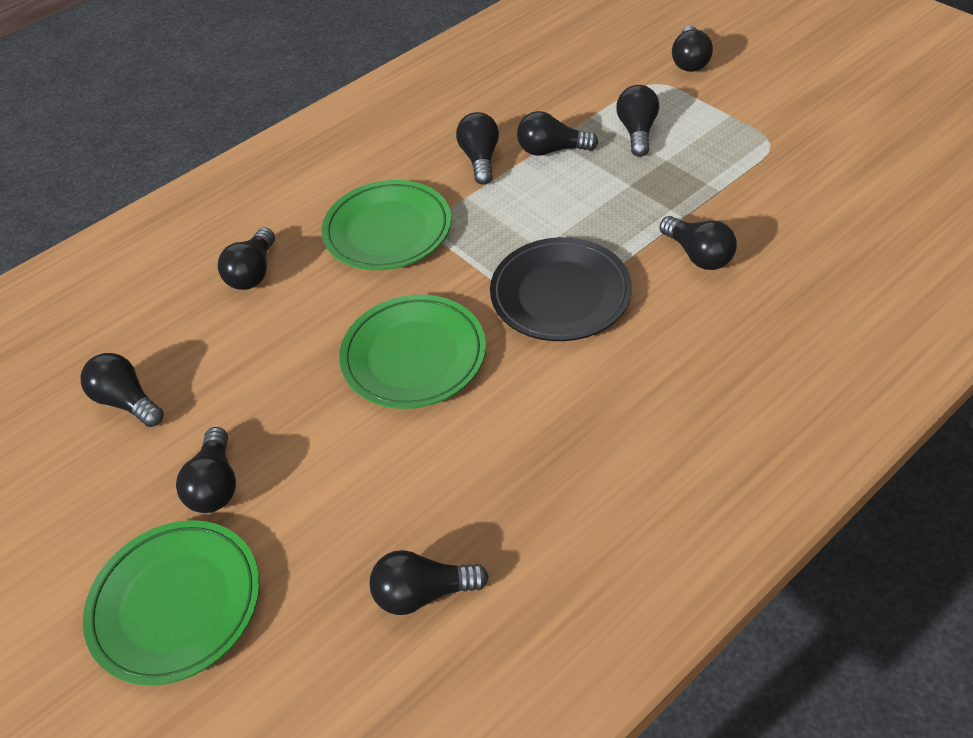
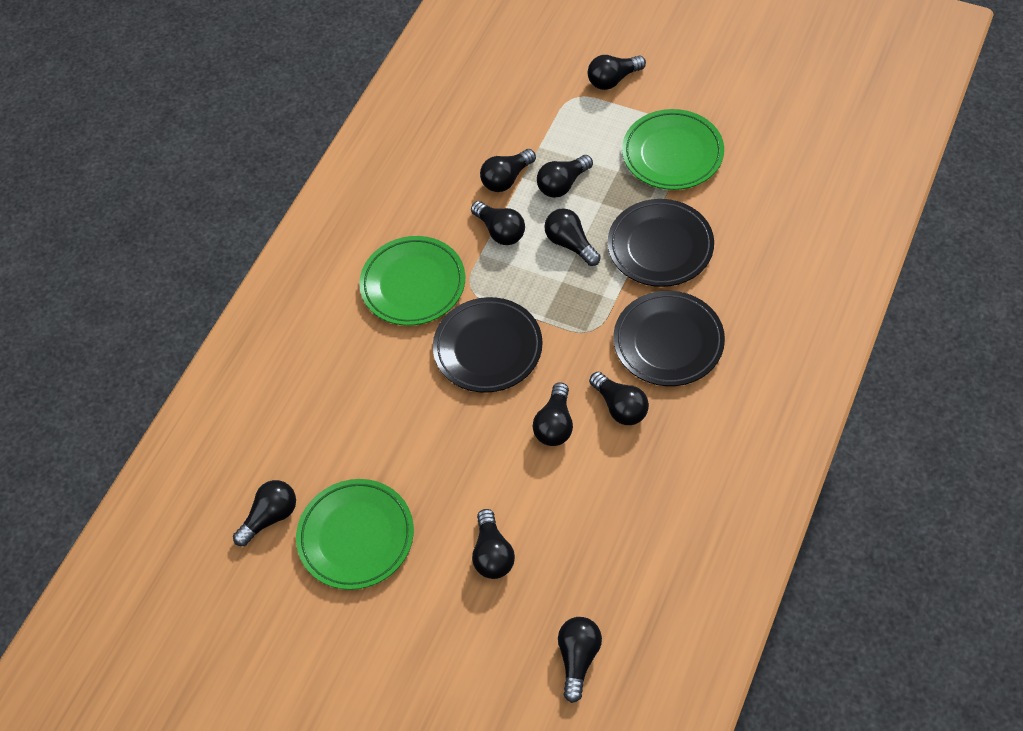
black light bulb: 9 -> 10
black plate: 1 -> 3

